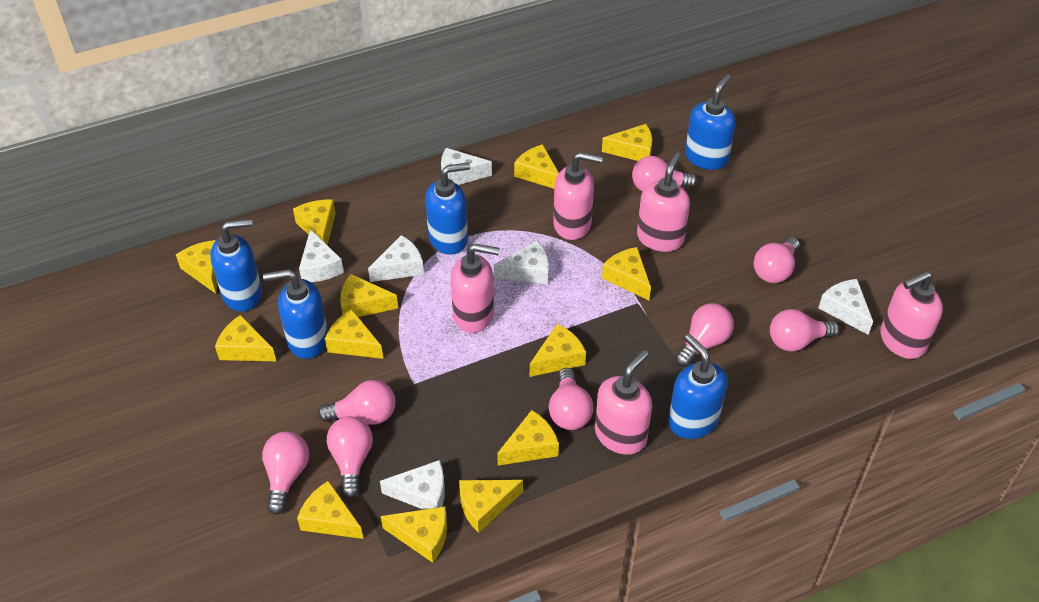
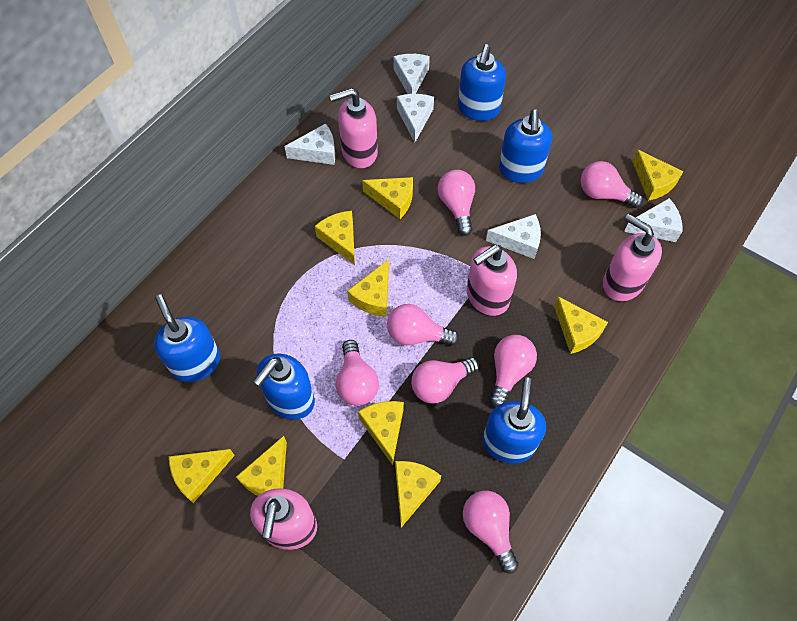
pink light bulb: 8 -> 7
pink soap dispenser: 5 -> 4
white cheese: 6 -> 5
yellow cheese: 13 -> 9

